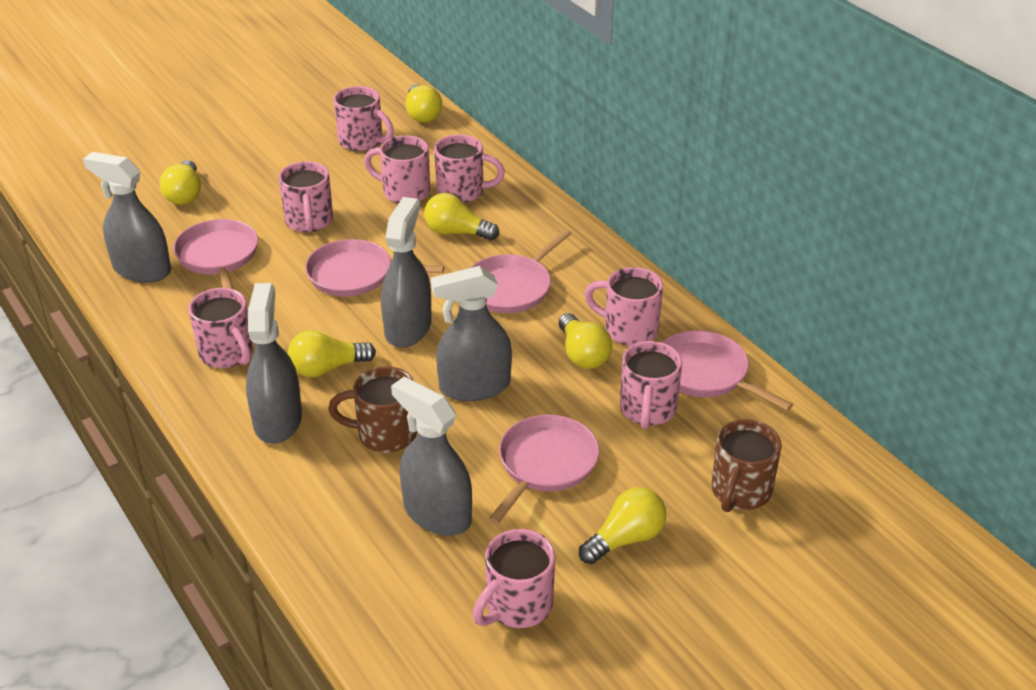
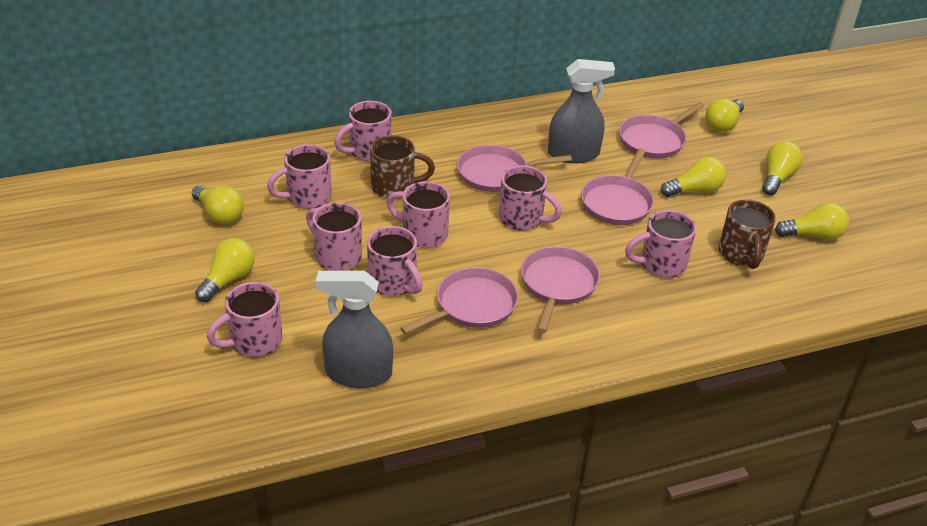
grey spray bottle: 5 -> 2

